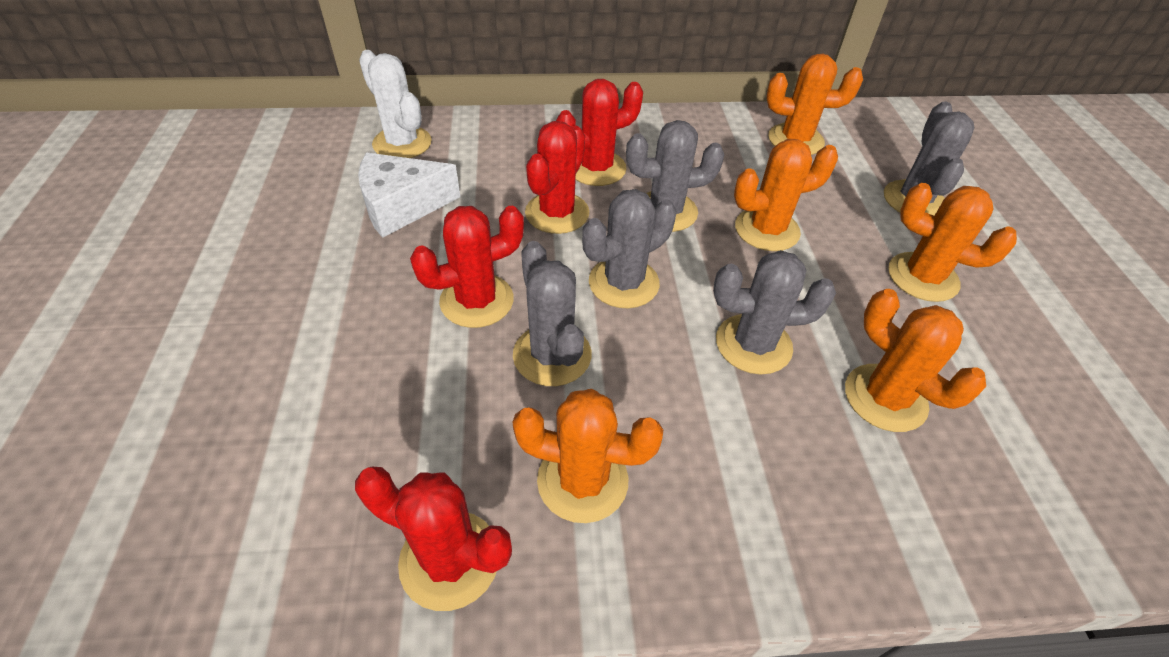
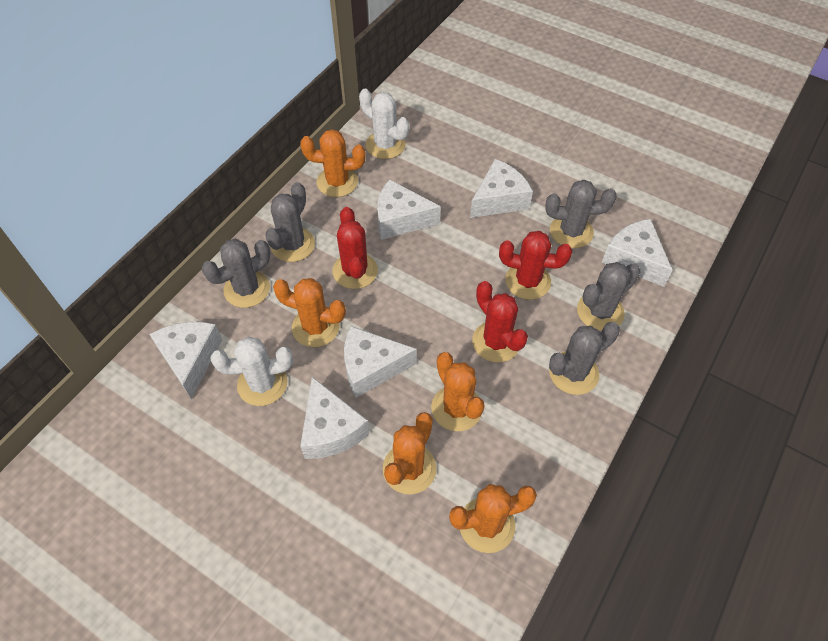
red cactus: 4 -> 3
white cactus: 1 -> 2
white cheese: 1 -> 6

